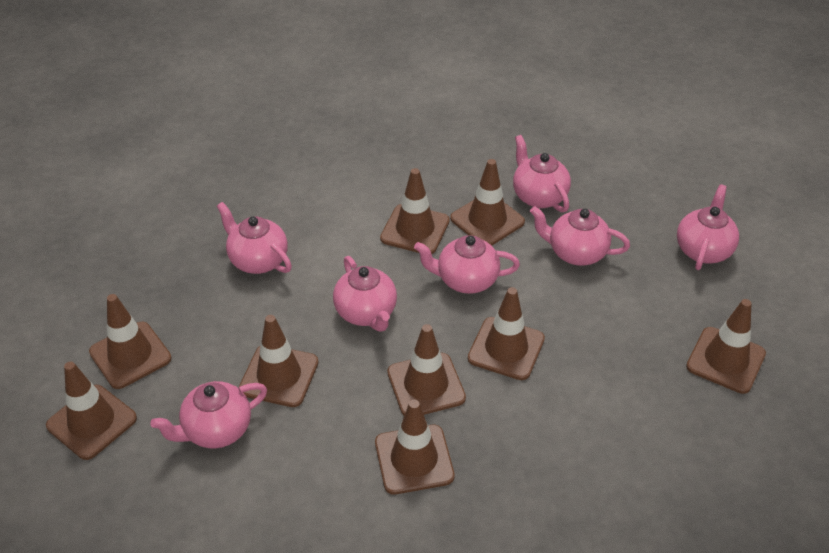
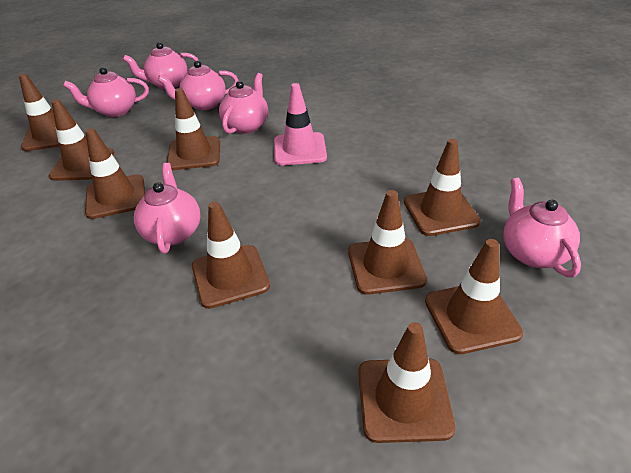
pink teapot: 7 -> 6
pink traffic cone: 0 -> 1

